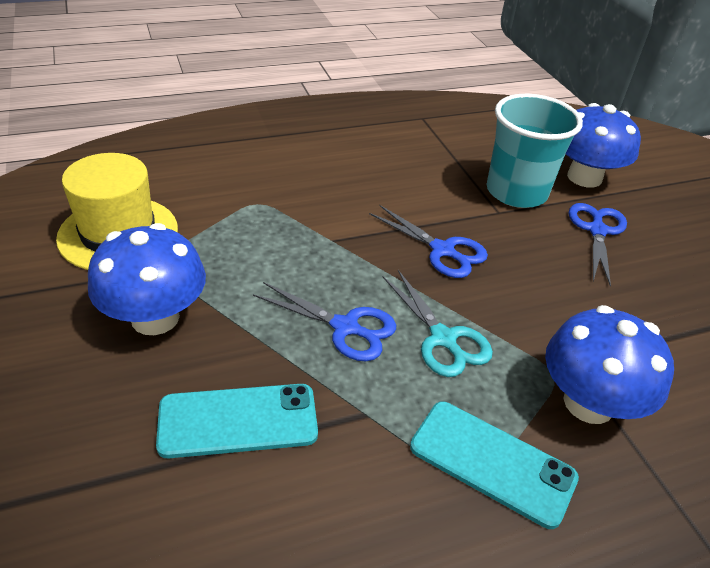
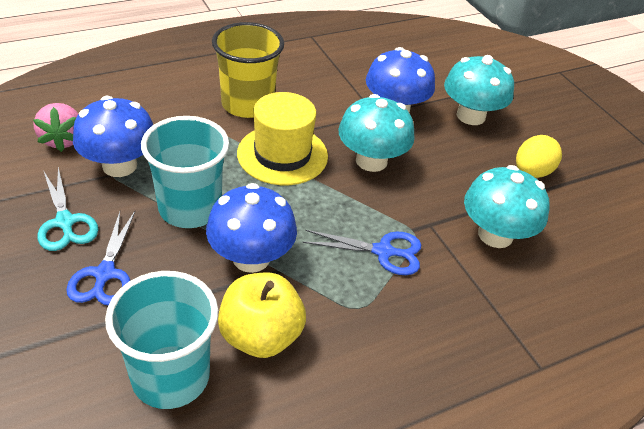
blue scissors: 3 -> 2
pink strawberry: 0 -> 1
turquoise cup: 1 -> 2
turquoise mushroom: 0 -> 3
turquoise phone: 2 -> 0
yellow apple: 0 -> 1
yellow cup: 0 -> 1
yellow egg: 0 -> 1

